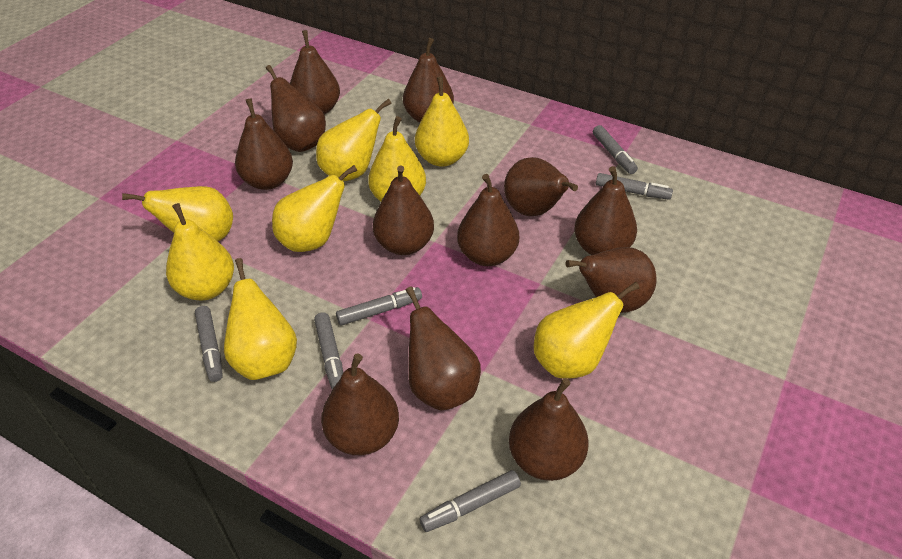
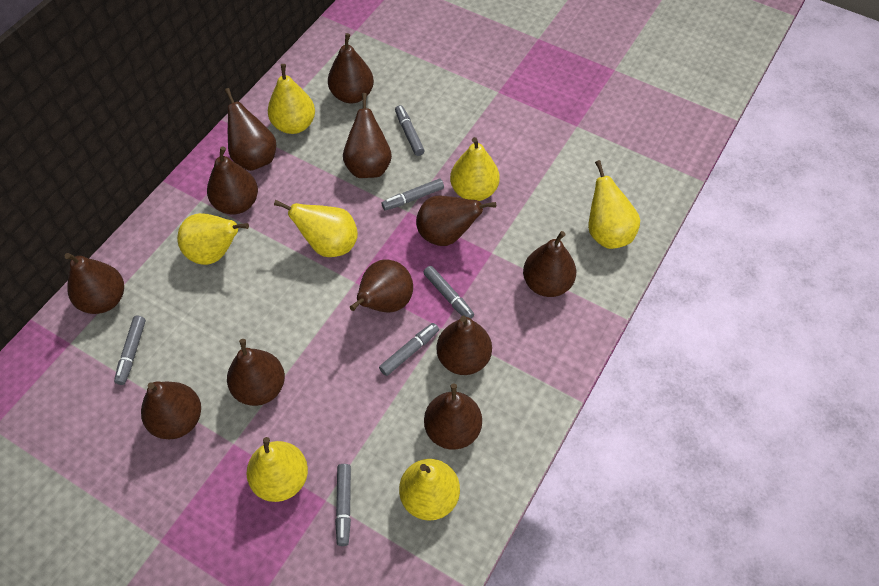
yellow pear: 8 -> 7

